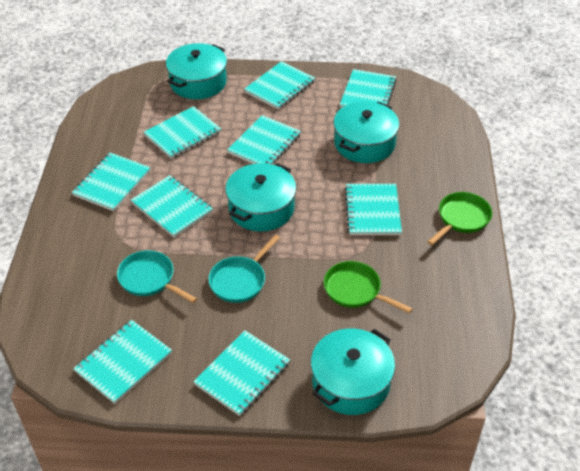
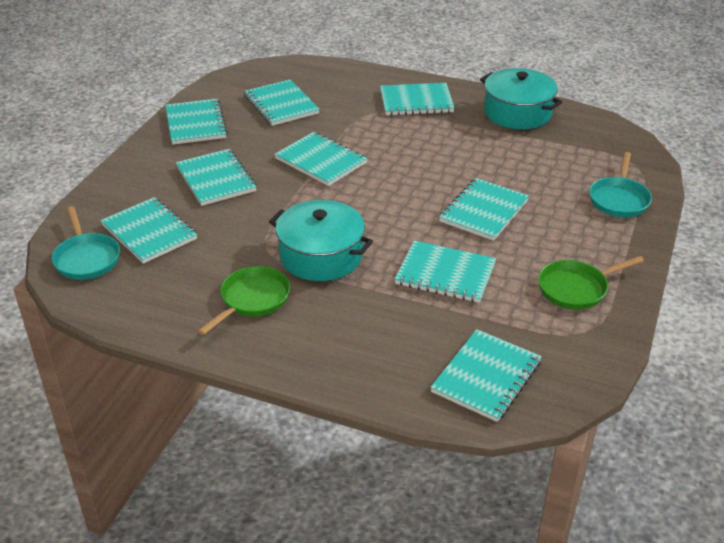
turquoise pot: 4 -> 2

